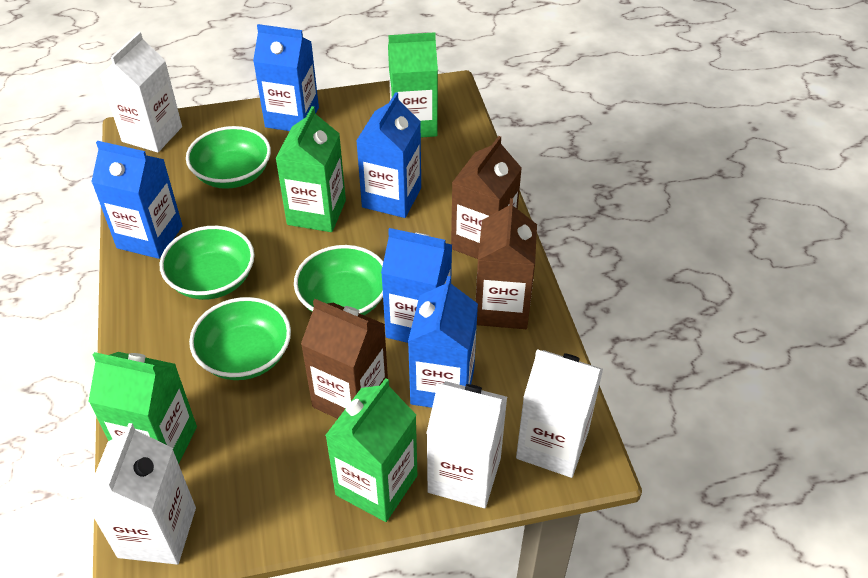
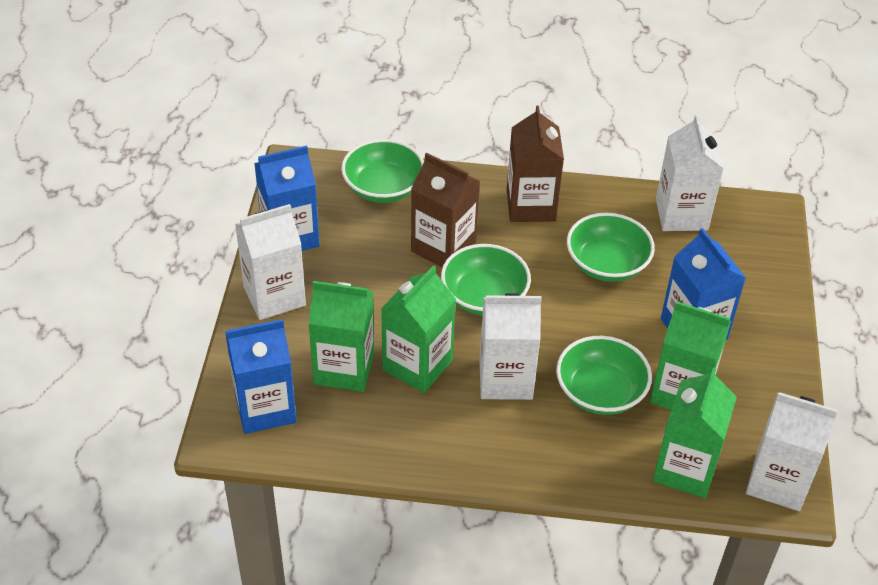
blue carton: 5 -> 3
brown carton: 3 -> 2

